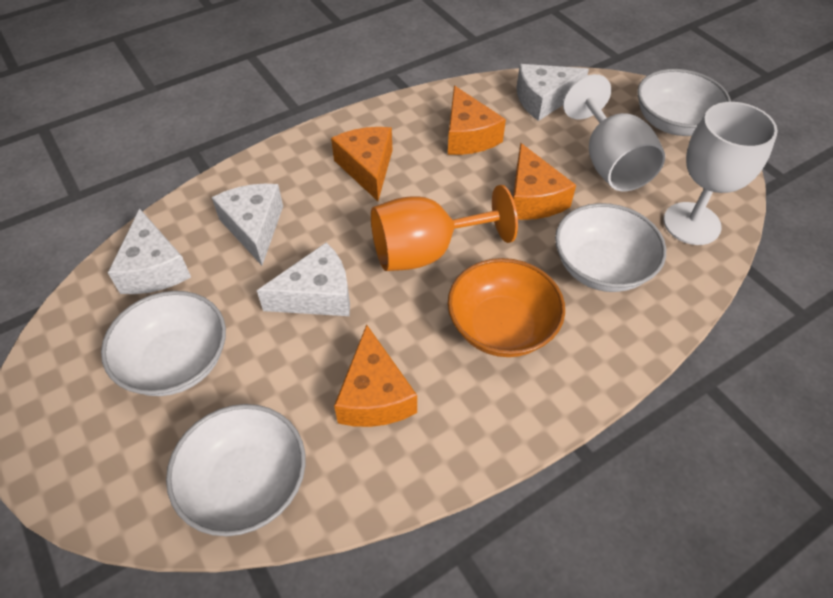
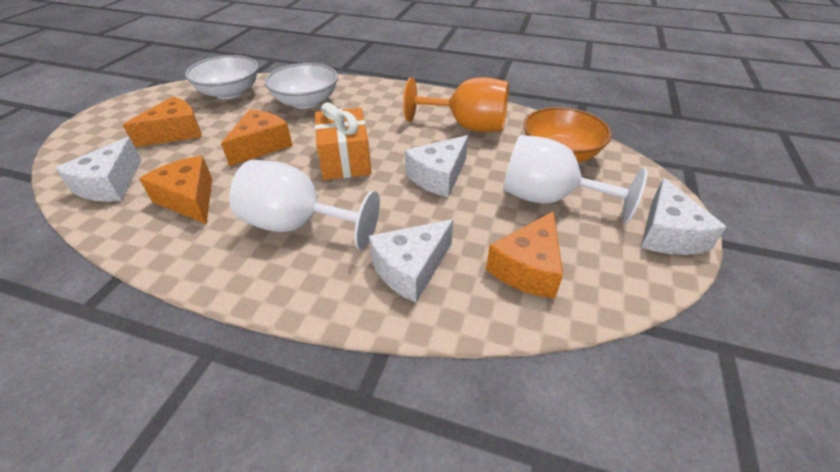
orange gift: 0 -> 1
white bowl: 4 -> 2

